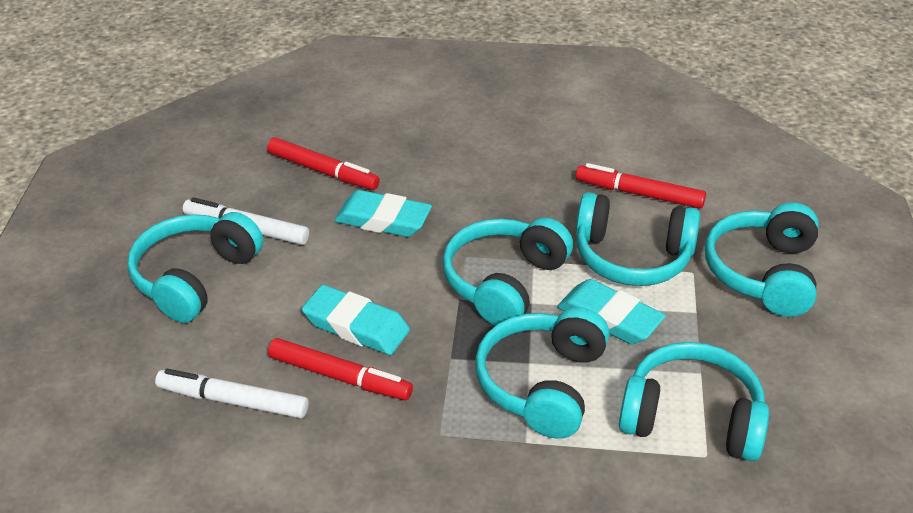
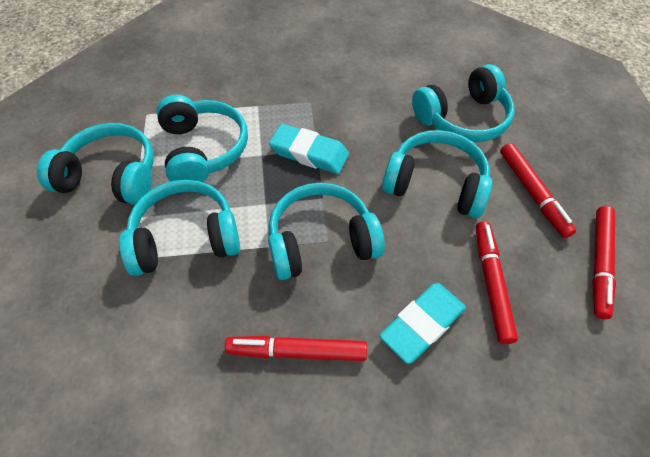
red marker: 3 -> 4
turquoise eraser: 3 -> 2
white marker: 2 -> 0

